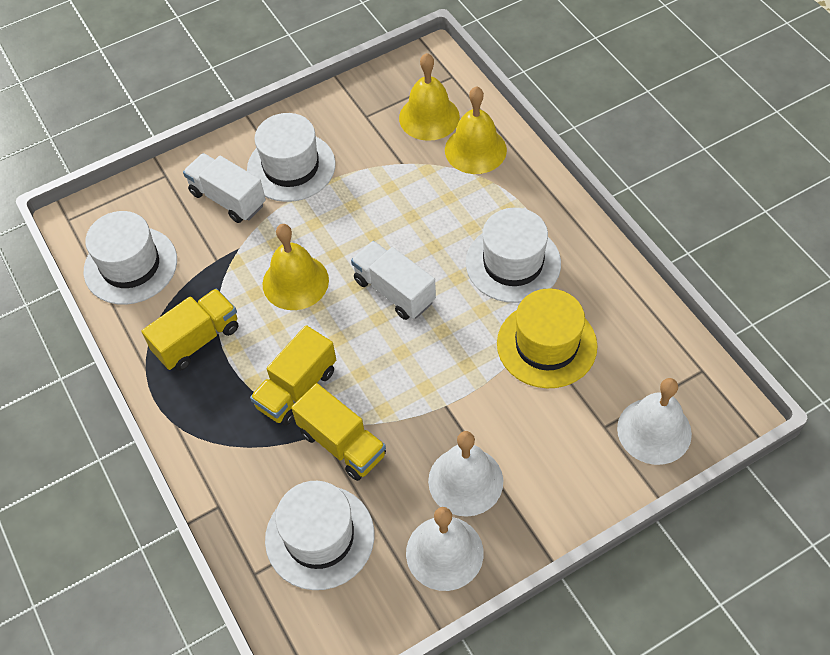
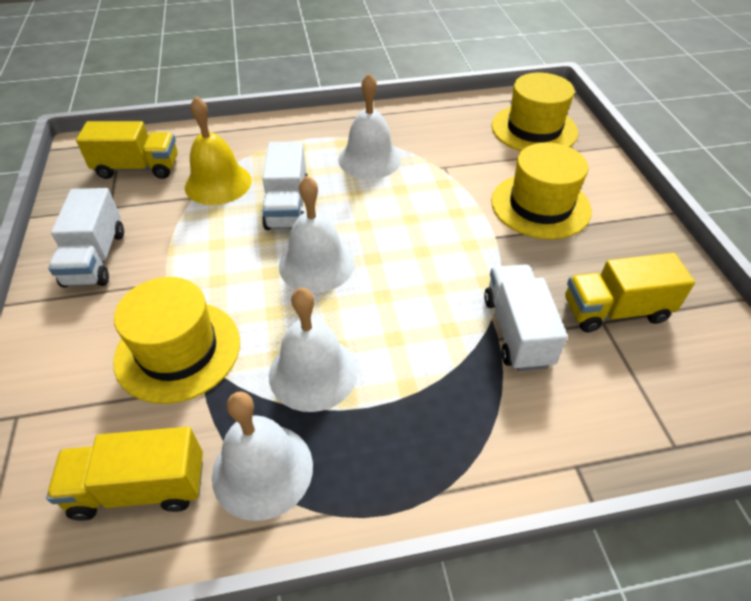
white bell: 3 -> 4
white hat: 4 -> 0
white truck: 2 -> 3
yellow bell: 3 -> 1
yellow hat: 1 -> 3

